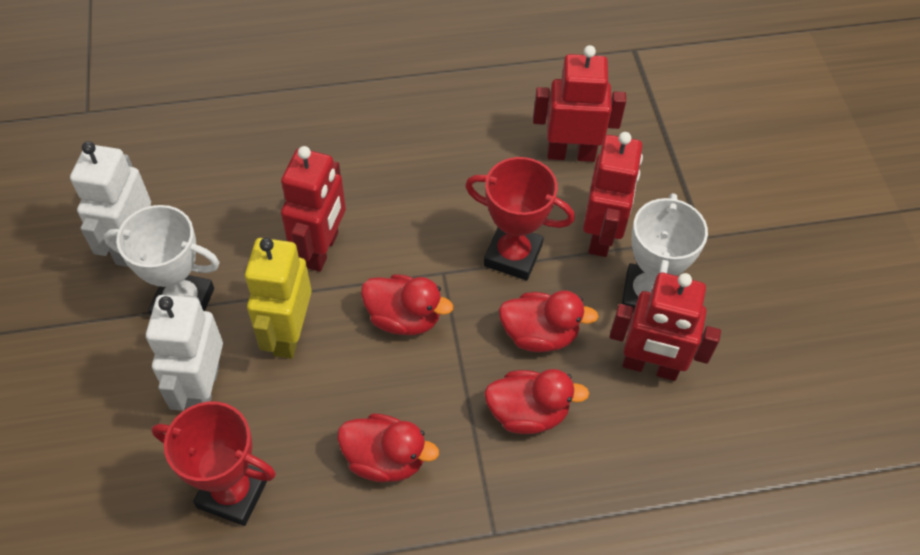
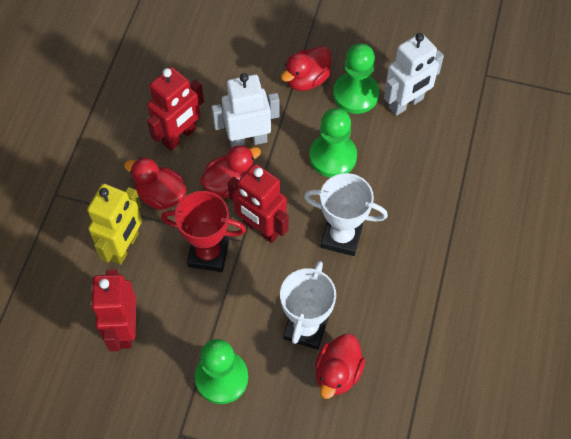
green pawn: 0 -> 3
red robot: 4 -> 3
red trophy: 2 -> 1

